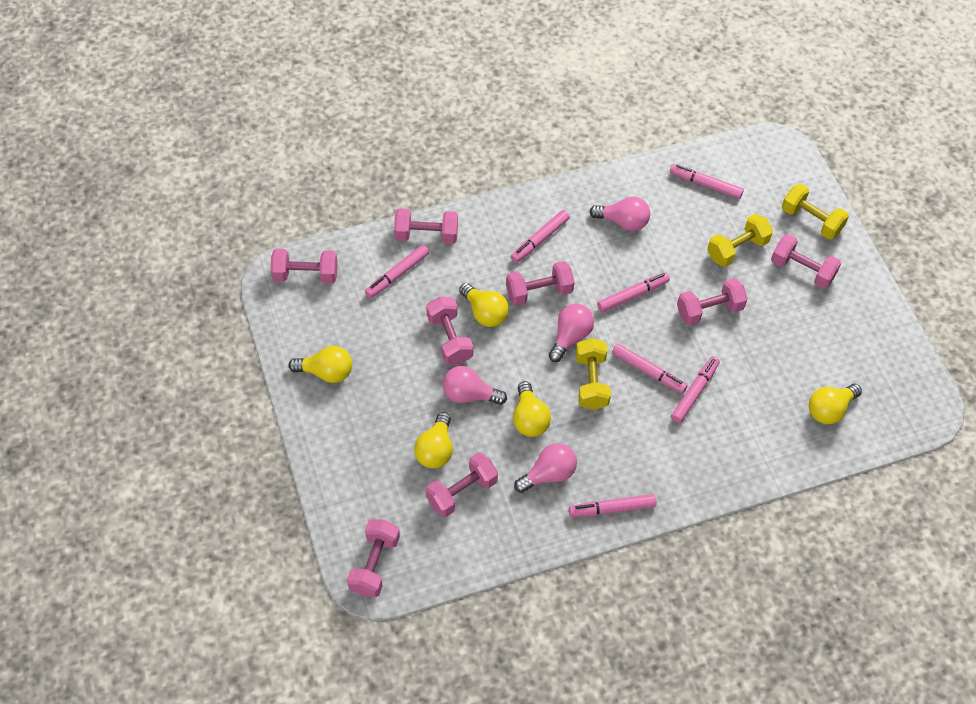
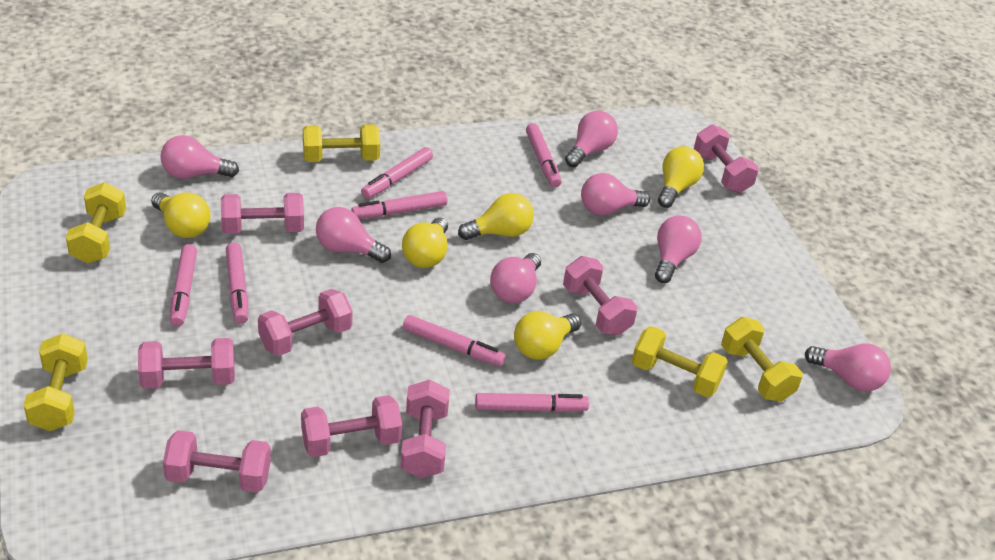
pink light bulb: 4 -> 7
yellow dumbbell: 3 -> 5

